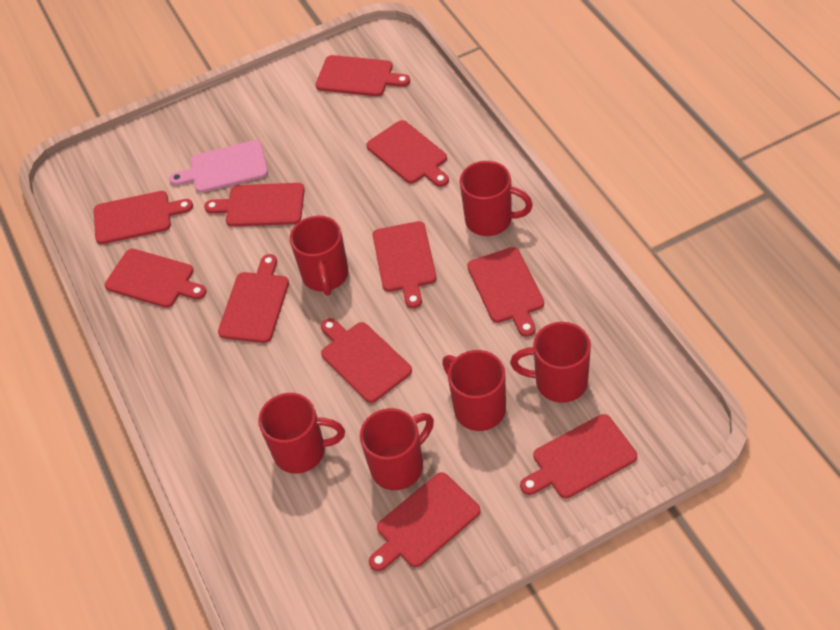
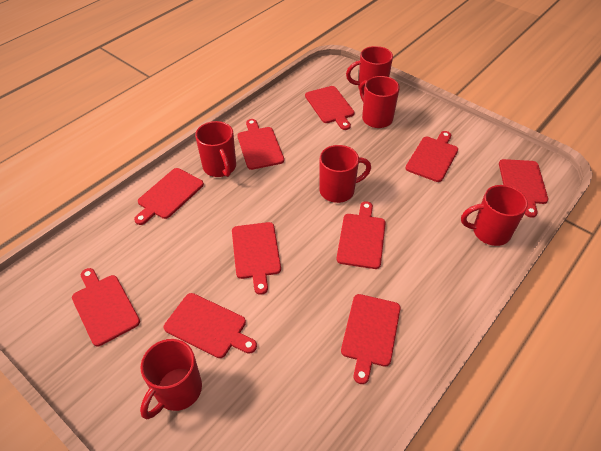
pink cutting board: 1 -> 0
red cutting board: 11 -> 10

